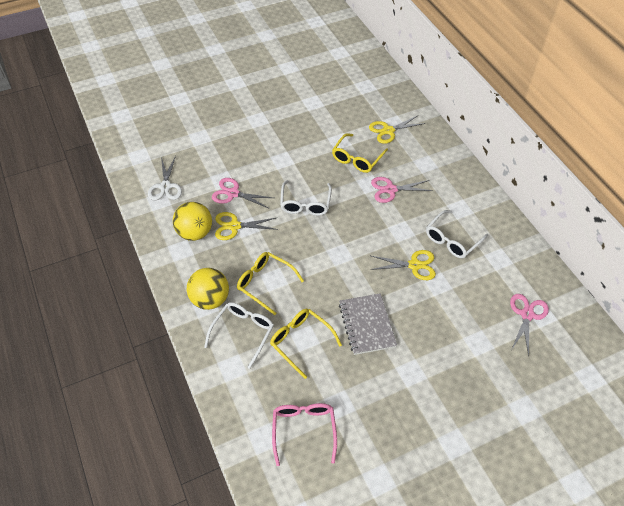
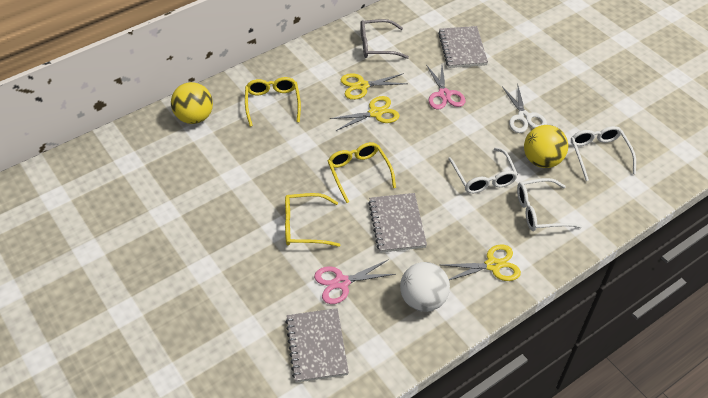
grey glasses: 0 -> 1
grey notebook: 1 -> 3
pink glasses: 1 -> 0
pink scissors: 3 -> 2
white ball: 0 -> 1

